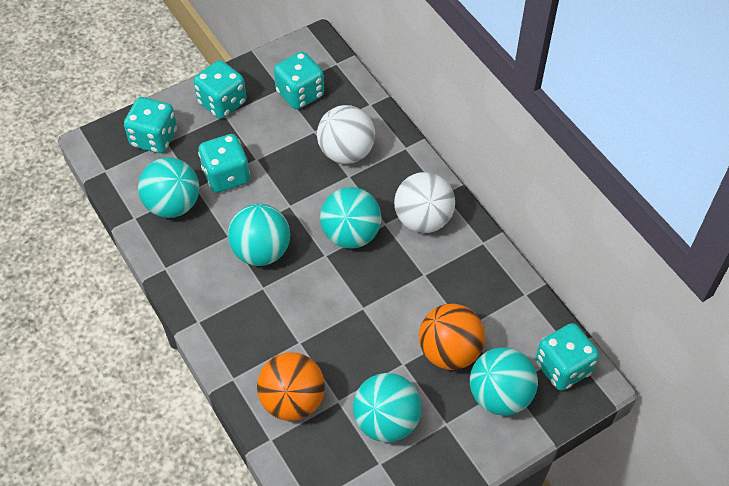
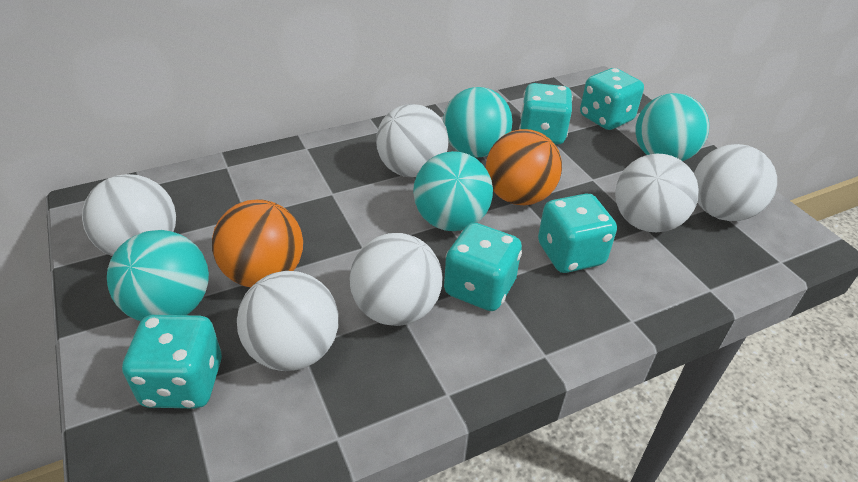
turquoise ball: 5 -> 4
white ball: 2 -> 6

